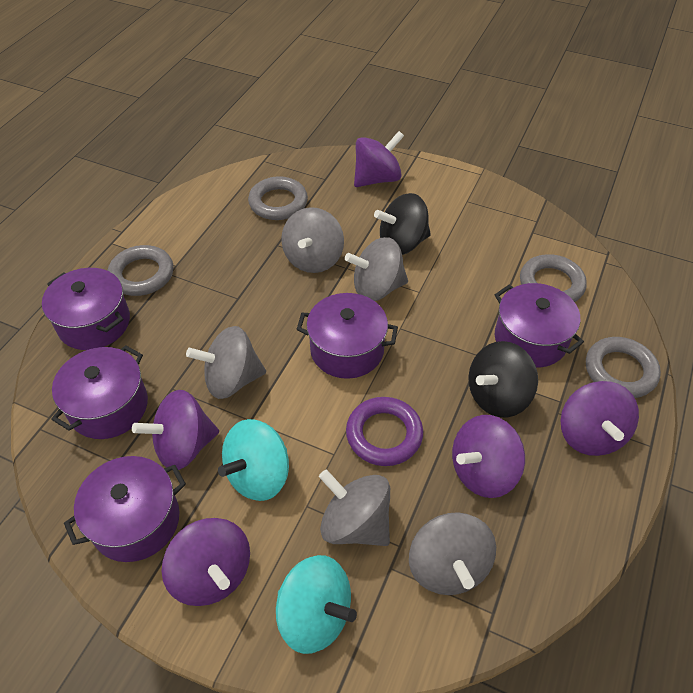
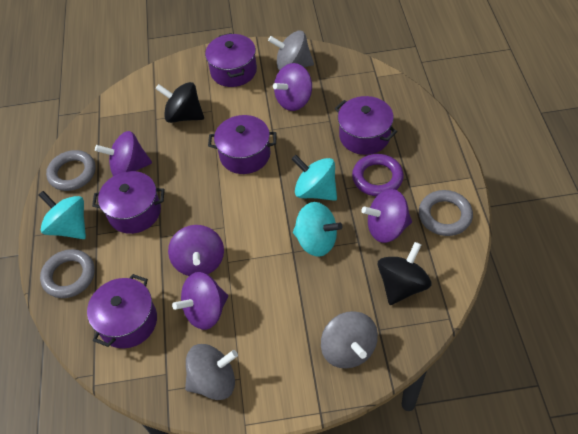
grey ring: 4 -> 3
grey spinning top: 5 -> 3
turquoise spinning top: 2 -> 3

